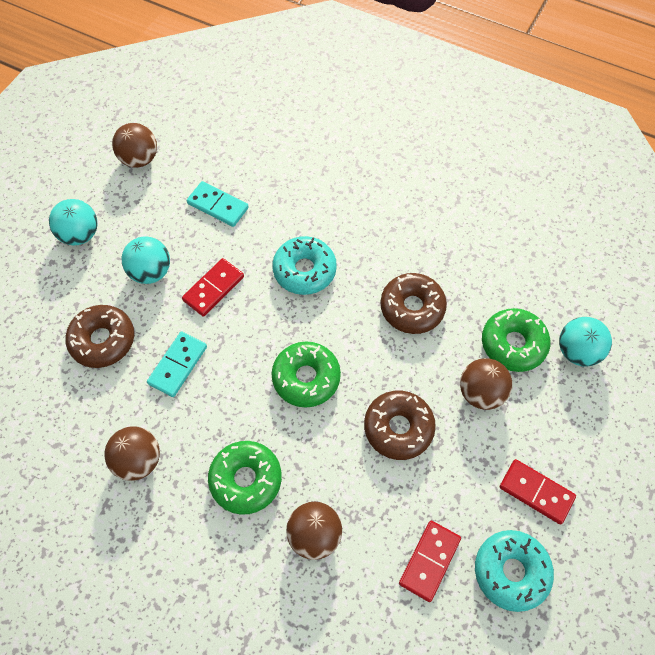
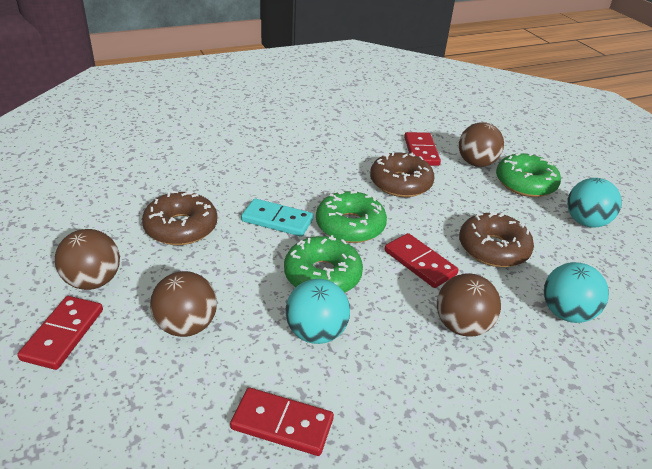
red domino: 3 -> 4
turquoise domino: 2 -> 1
turquoise donut: 2 -> 0

